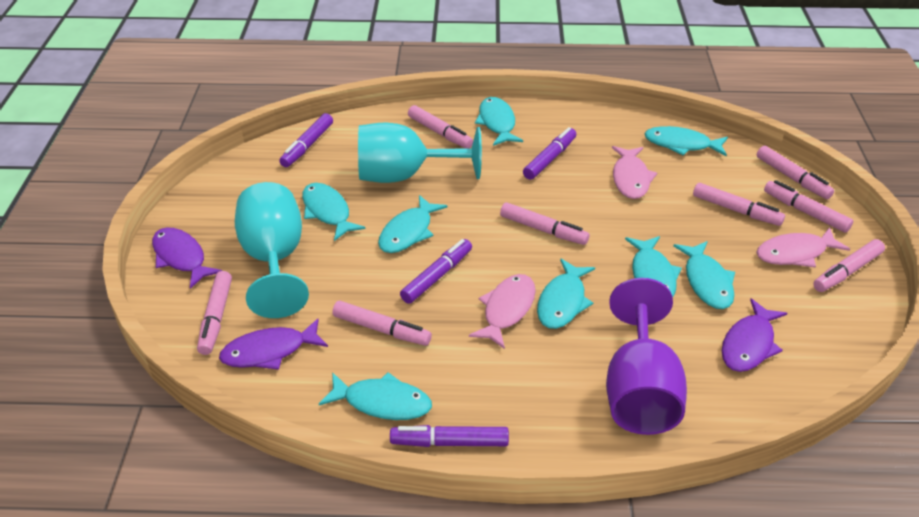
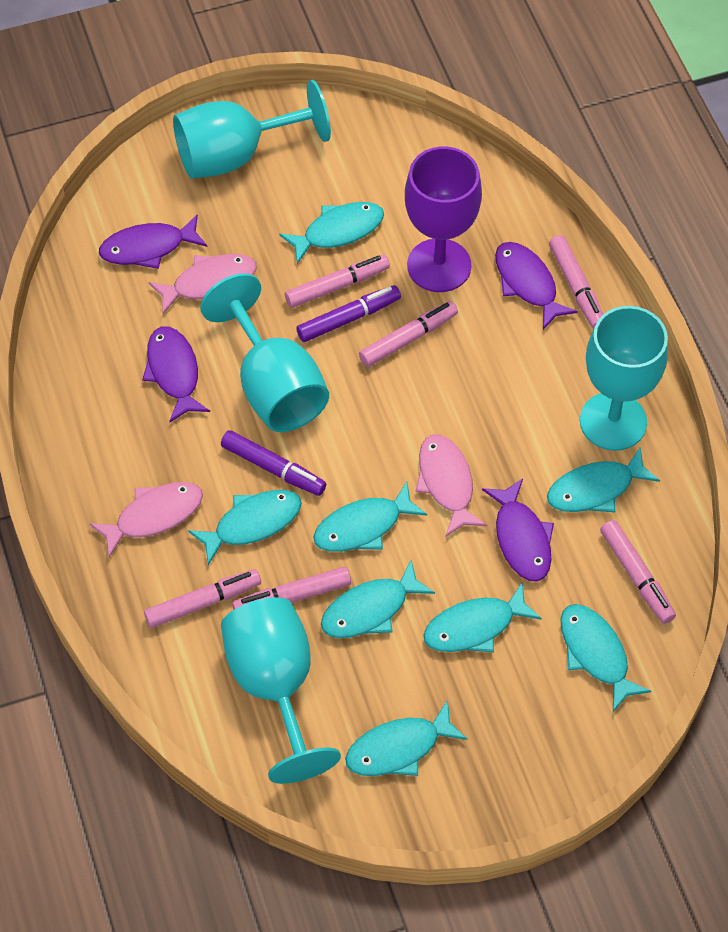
pink marker: 8 -> 6
purple fish: 3 -> 4
purple marker: 4 -> 2
turquoise goblet: 2 -> 4

